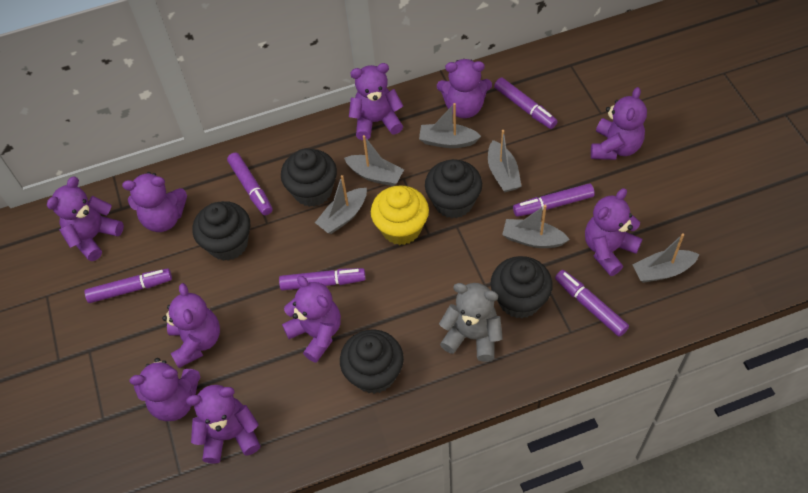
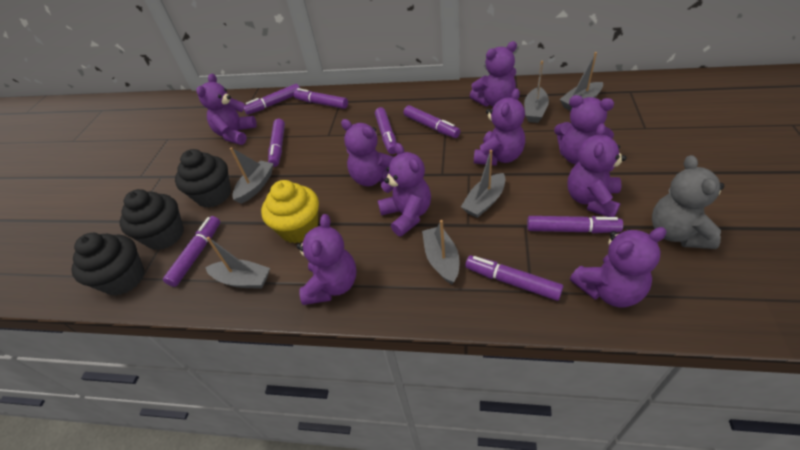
black cupcake: 5 -> 3
purple marker: 6 -> 8
purple teddy bear: 10 -> 9

